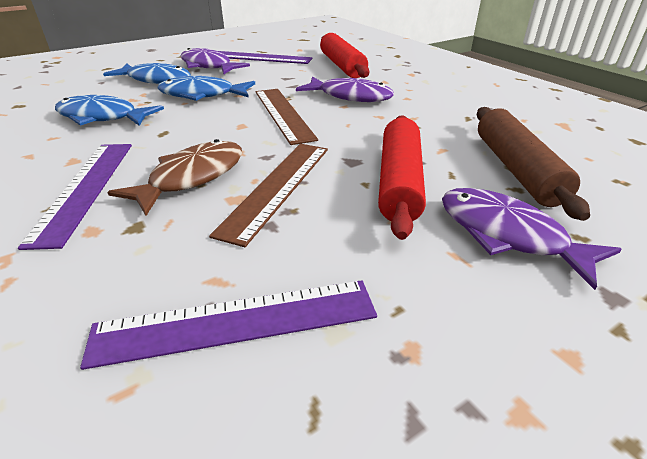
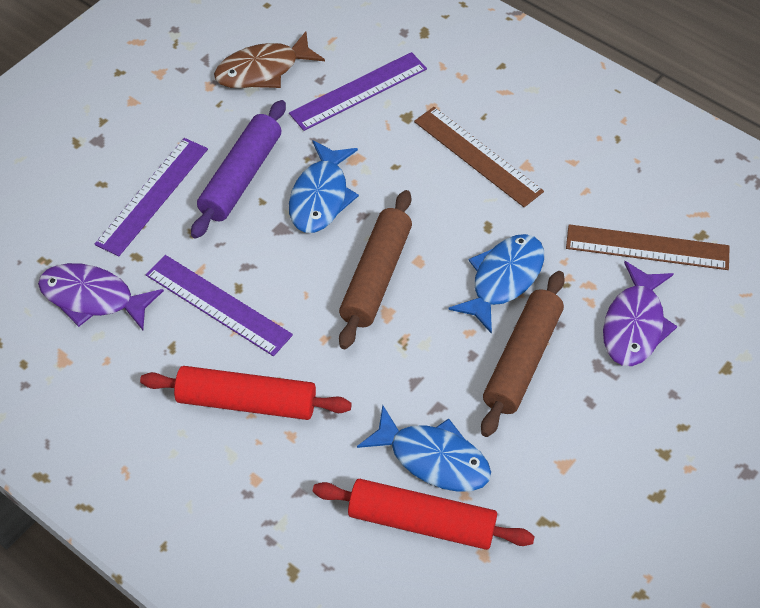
brown rolling pin: 1 -> 2
purple fish: 3 -> 2
purple rolling pin: 0 -> 1

